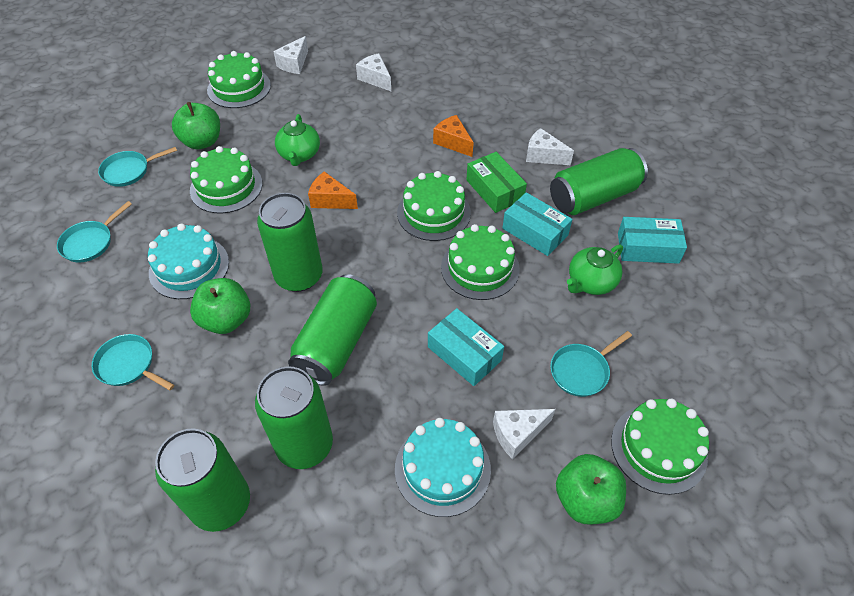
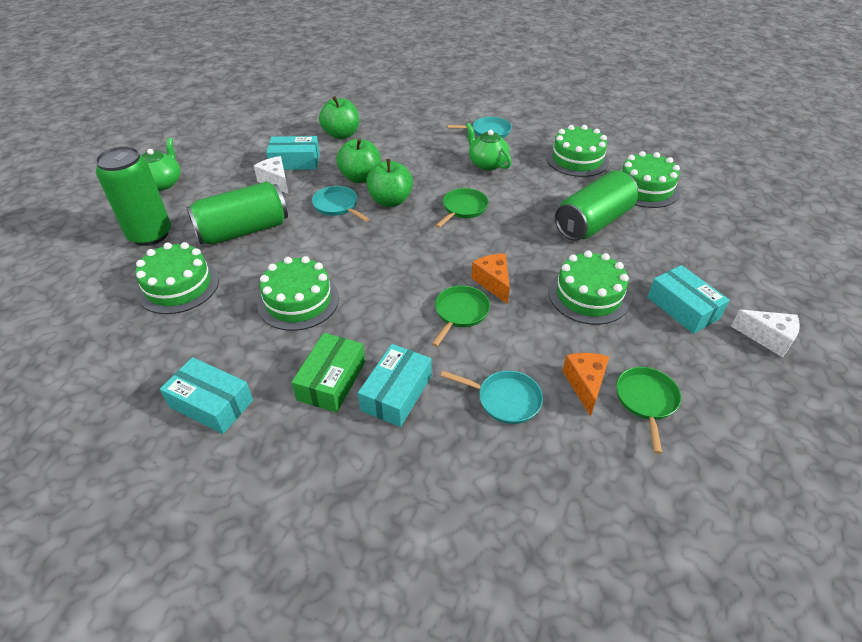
green can: 5 -> 3
green pan: 0 -> 3
turquoise box: 3 -> 4
turquoise cake: 2 -> 0
turquoise pan: 4 -> 3
white cheese: 4 -> 2

